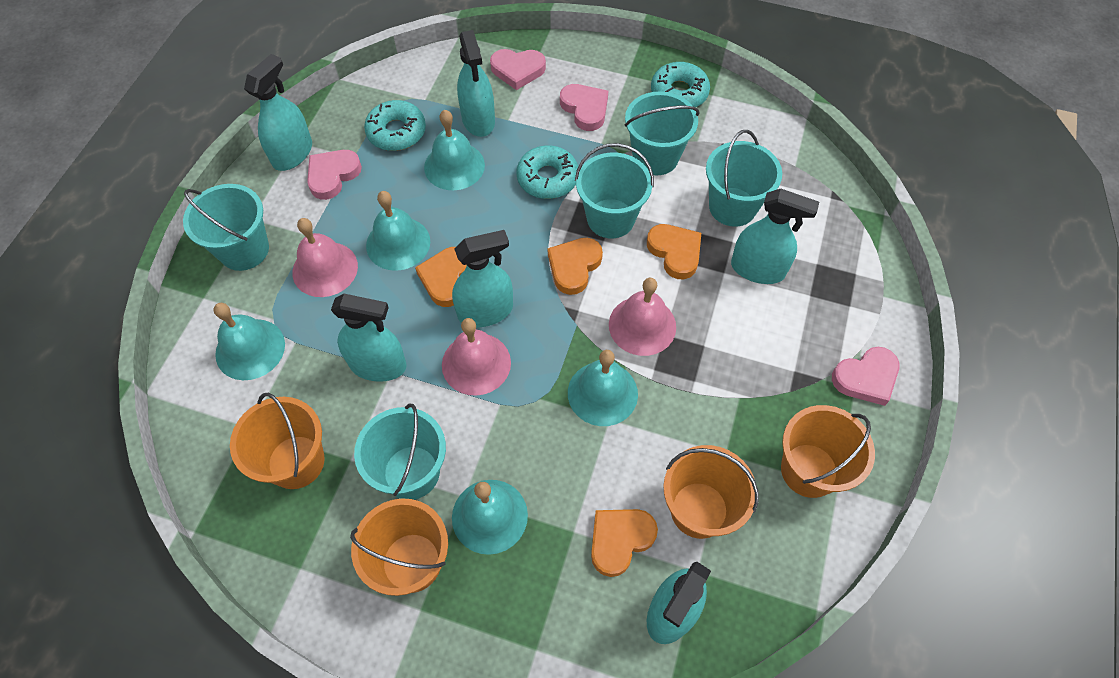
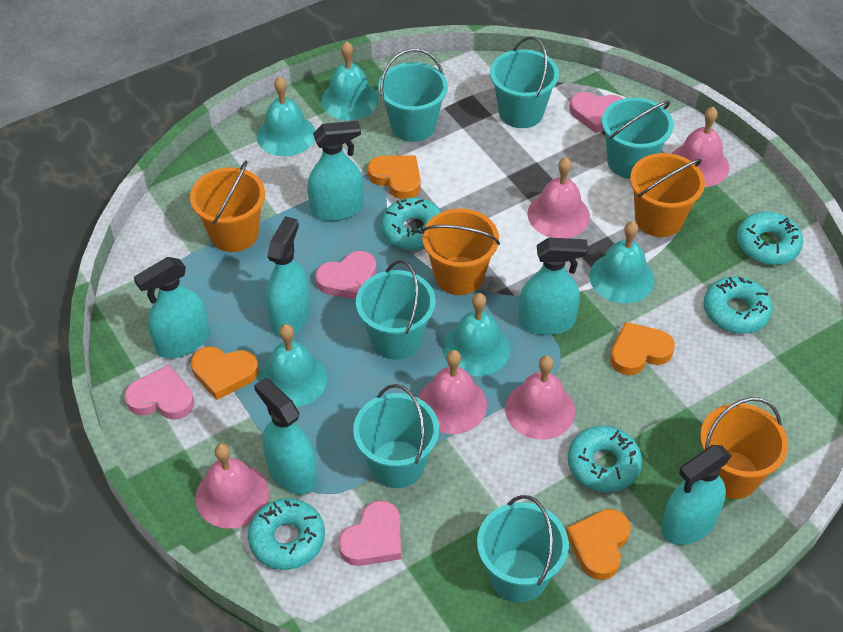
pink bell: 3 -> 5
turquoise bucket: 5 -> 6
turquoise donut: 3 -> 5

